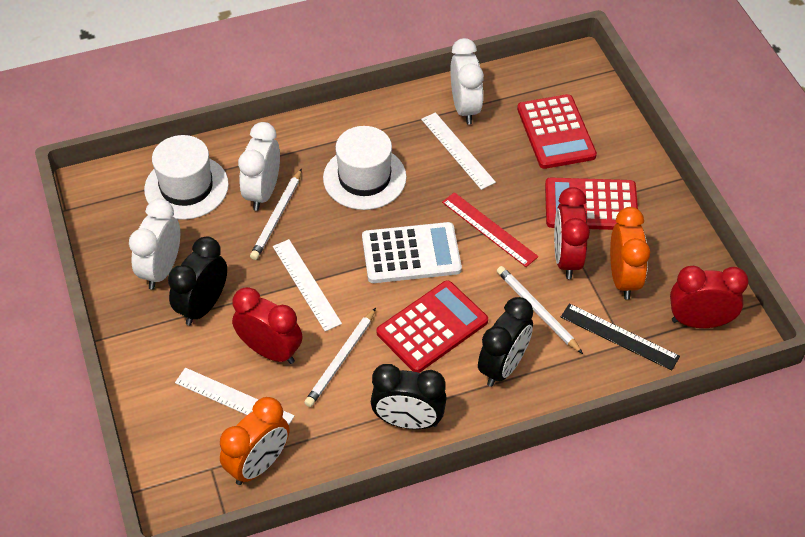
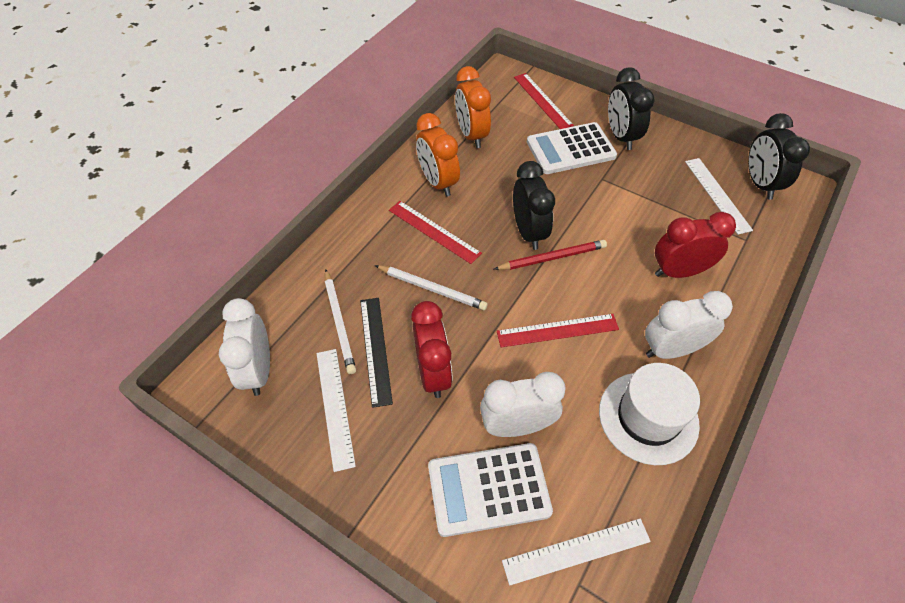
red calculator: 3 -> 0
red clock: 3 -> 2
red pencil: 0 -> 1
red ruler: 1 -> 3
white calculator: 1 -> 2
white hat: 2 -> 1
white pencil: 3 -> 2

